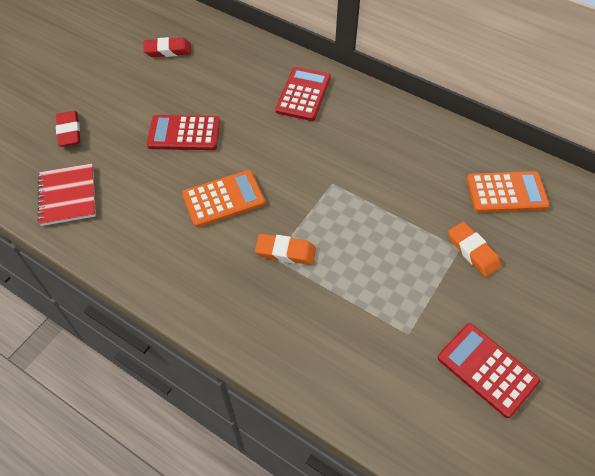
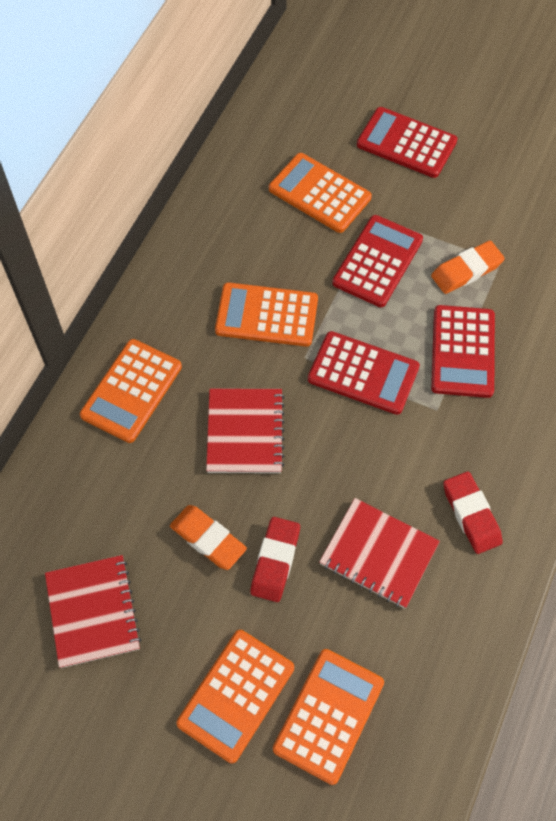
orange calculator: 2 -> 5
red calculator: 3 -> 4
red notebook: 1 -> 3

